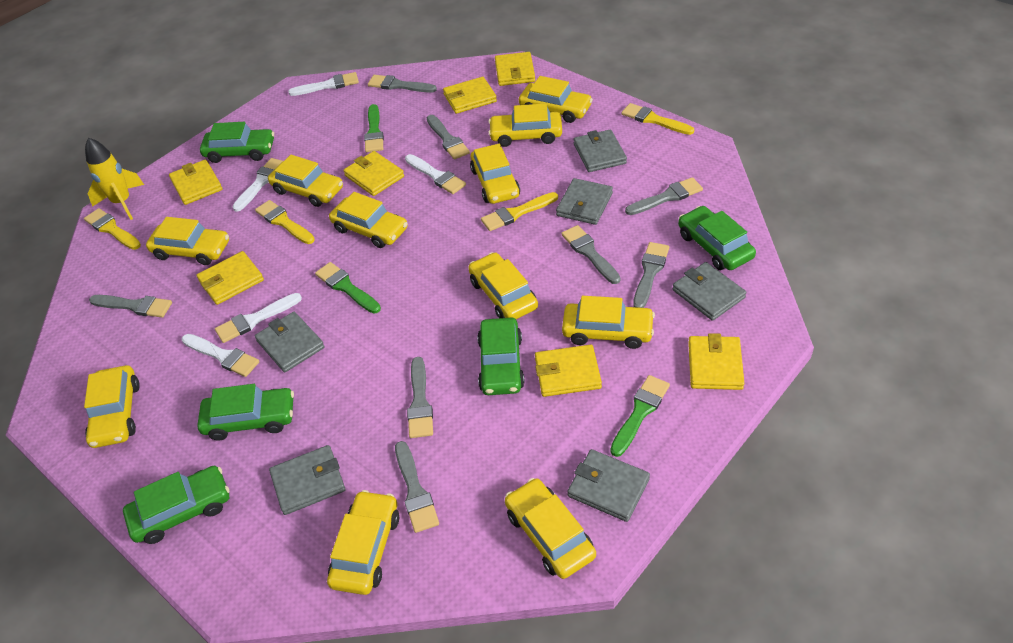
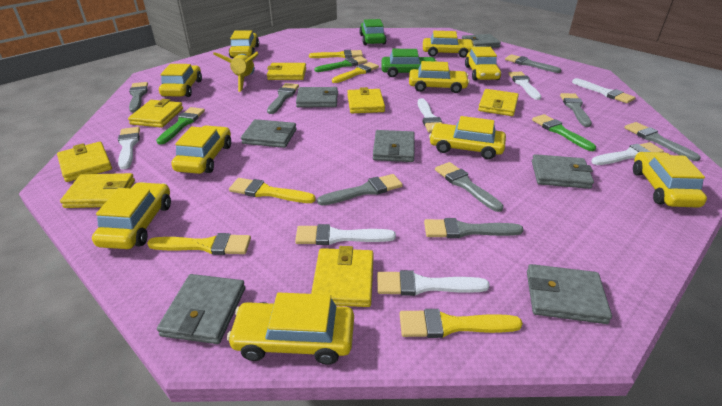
green car: 5 -> 2
grey wallet: 6 -> 7
white brush: 5 -> 7
yellow brush: 4 -> 5
yellow car: 11 -> 10

